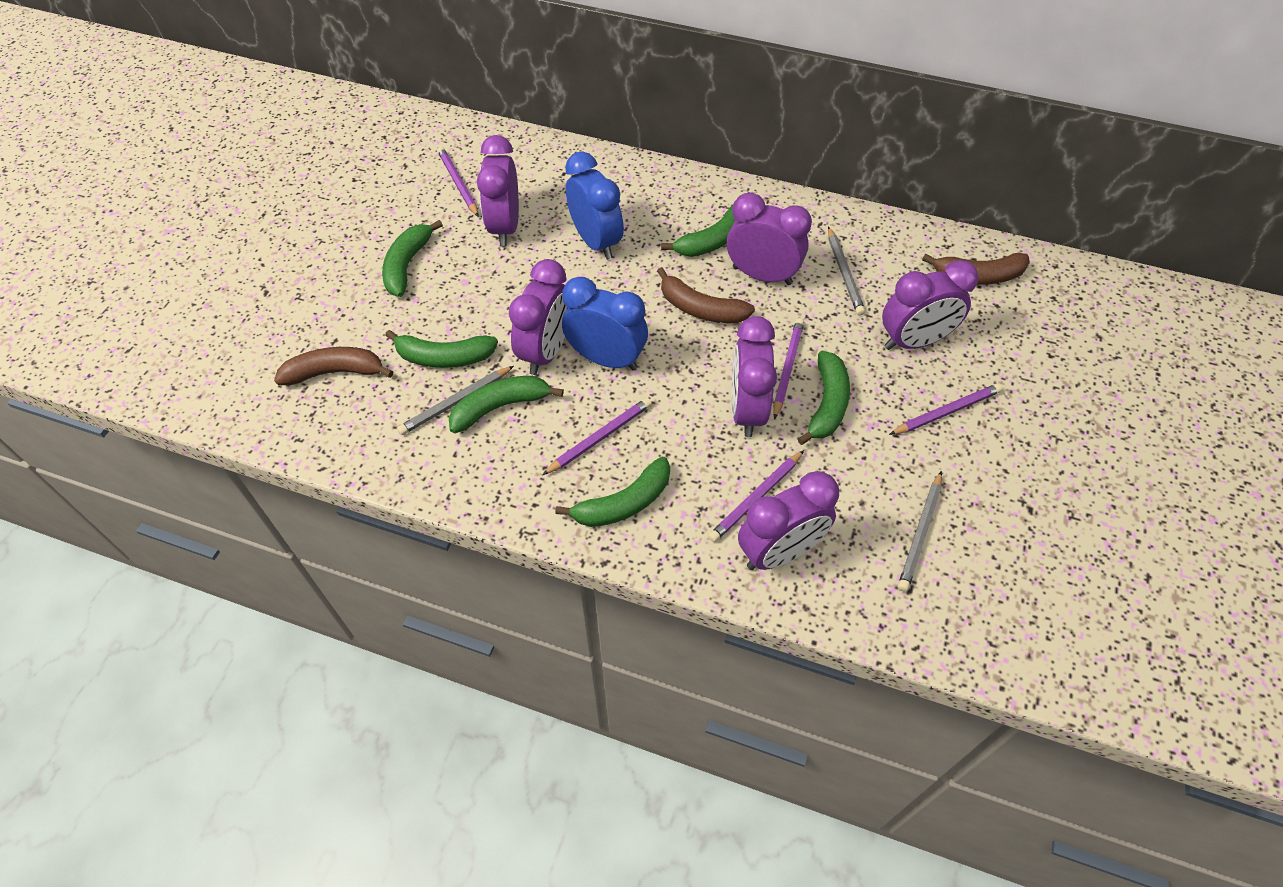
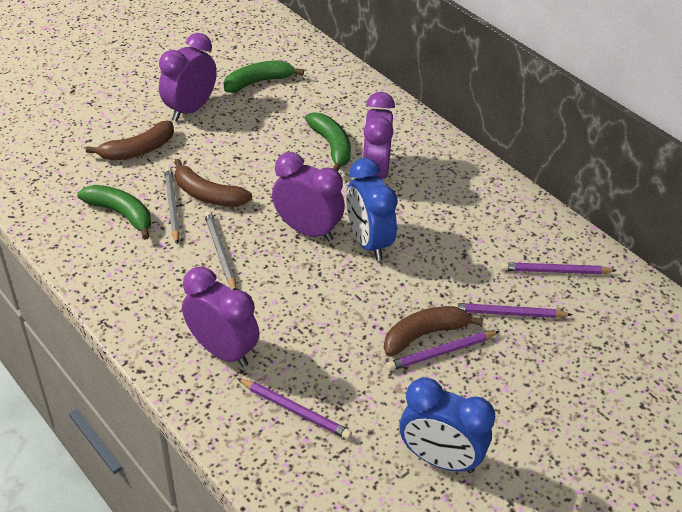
green banana: 6 -> 3
grey pencil: 3 -> 2
purple clock: 6 -> 4
purple pencil: 5 -> 4

